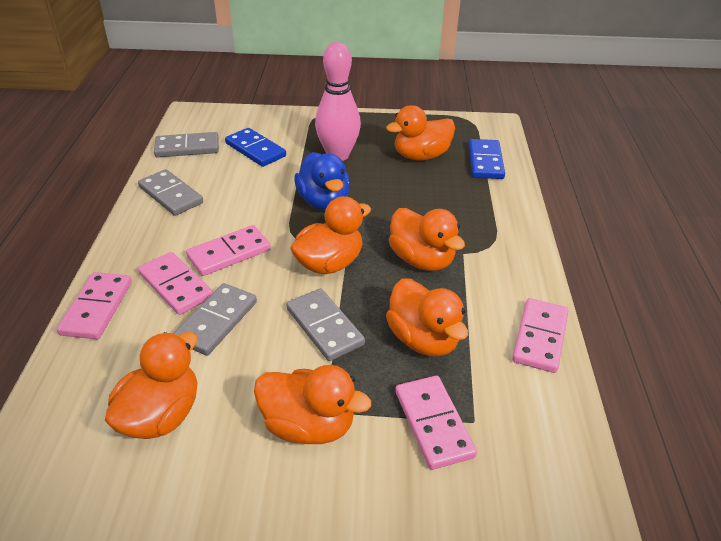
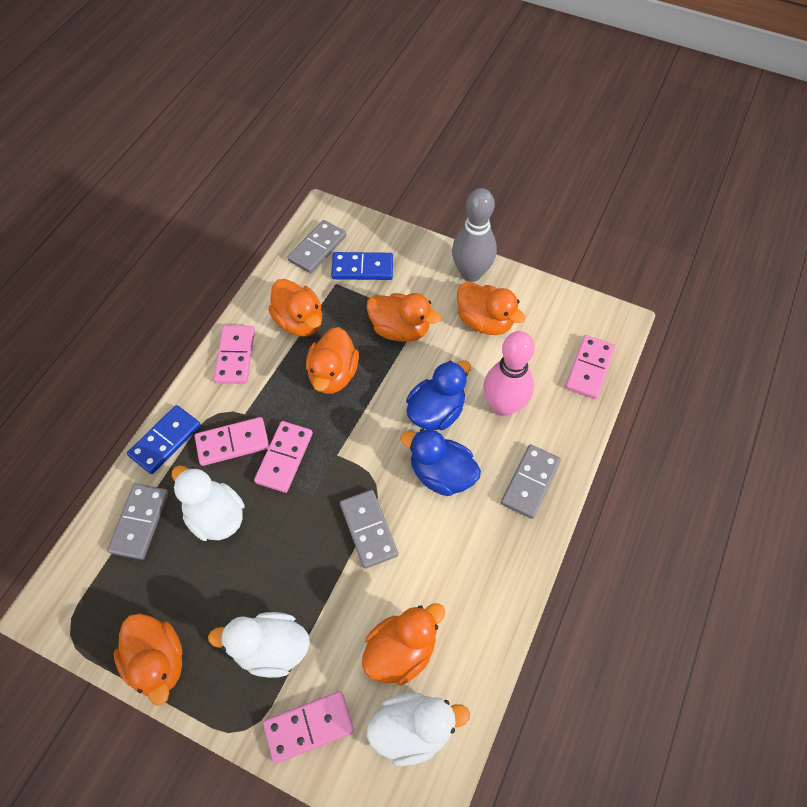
blue duck: 1 -> 2
grey bowling pin: 0 -> 1
white duck: 0 -> 3

